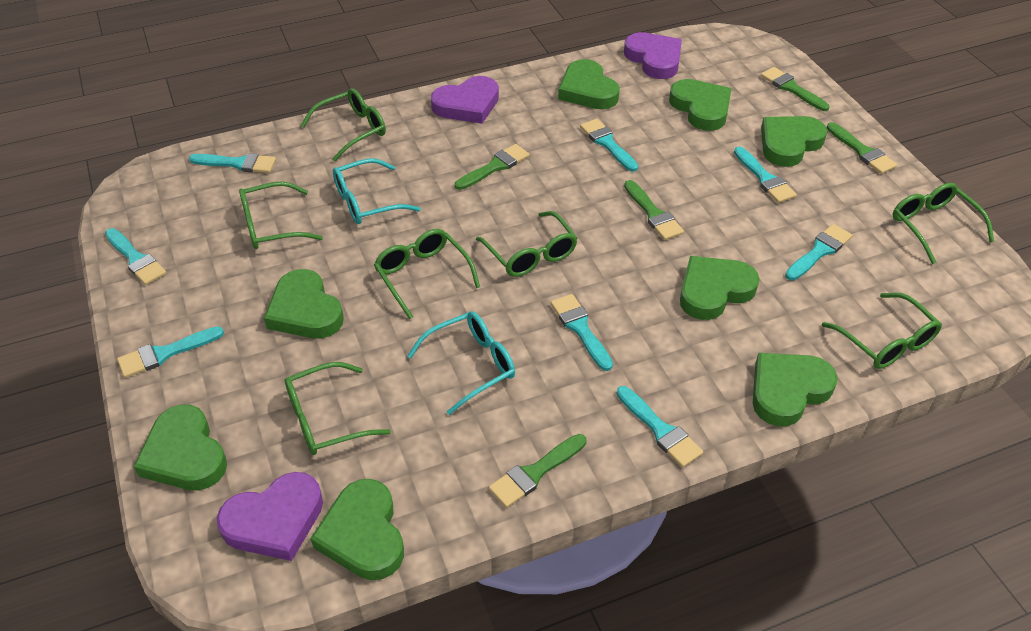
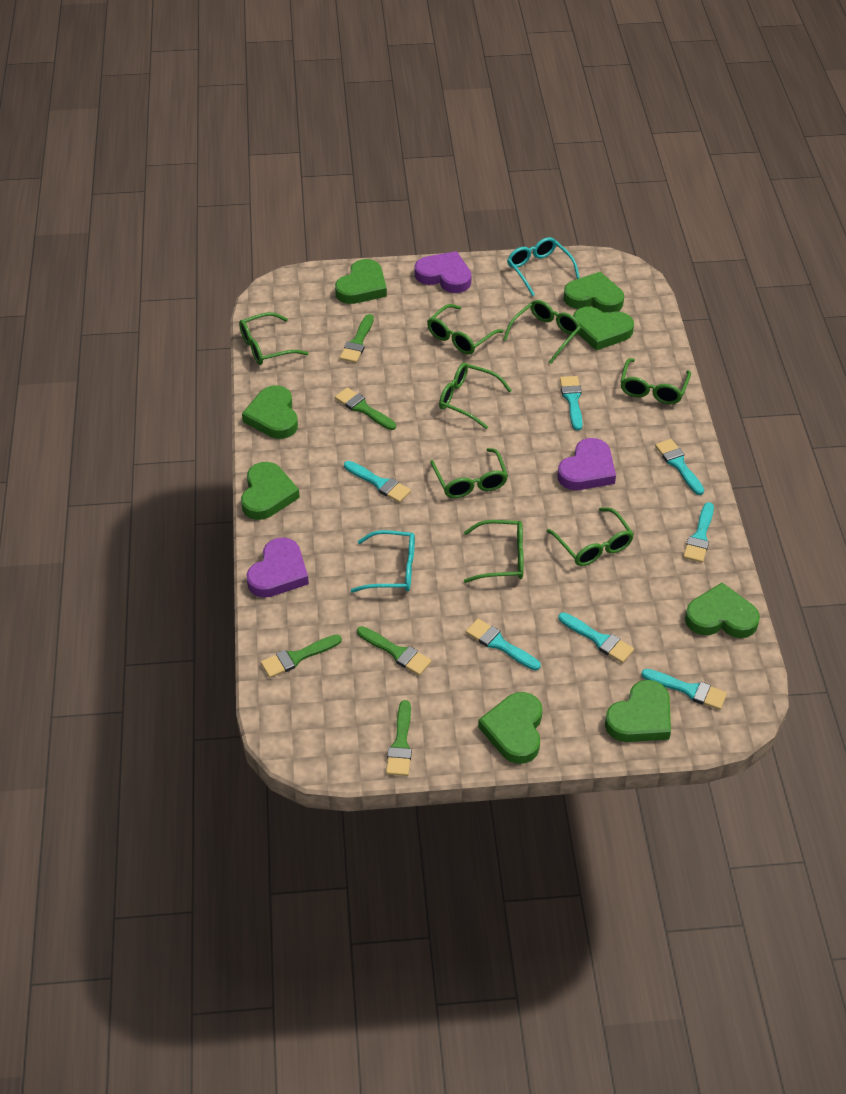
green glasses: 7 -> 8
turquoise brush: 8 -> 7

